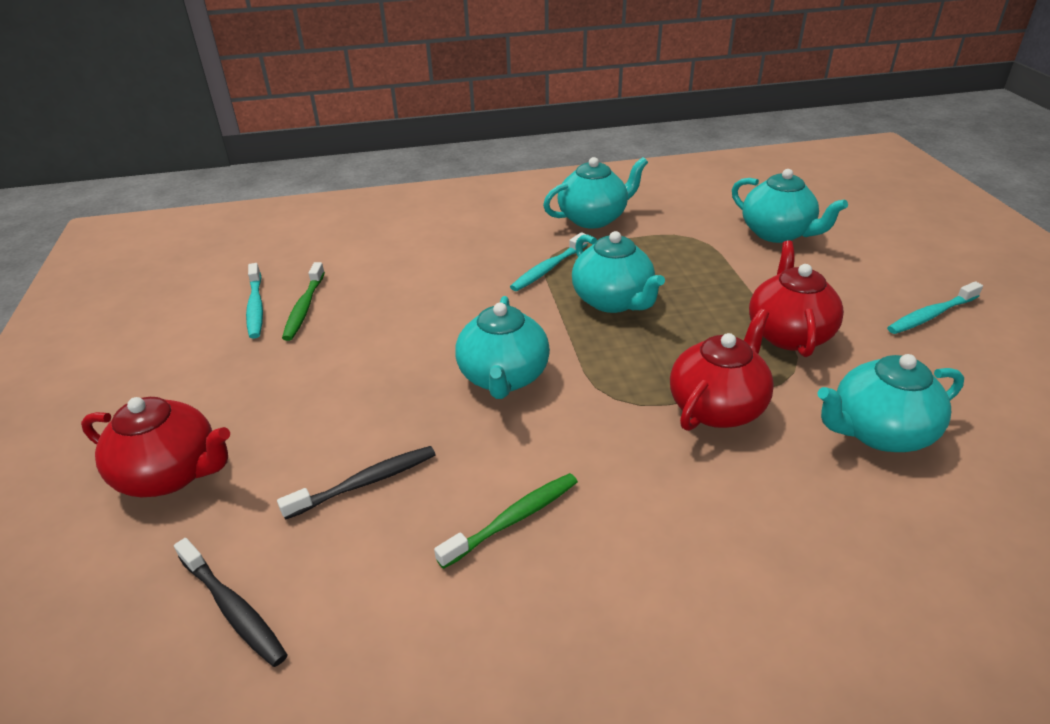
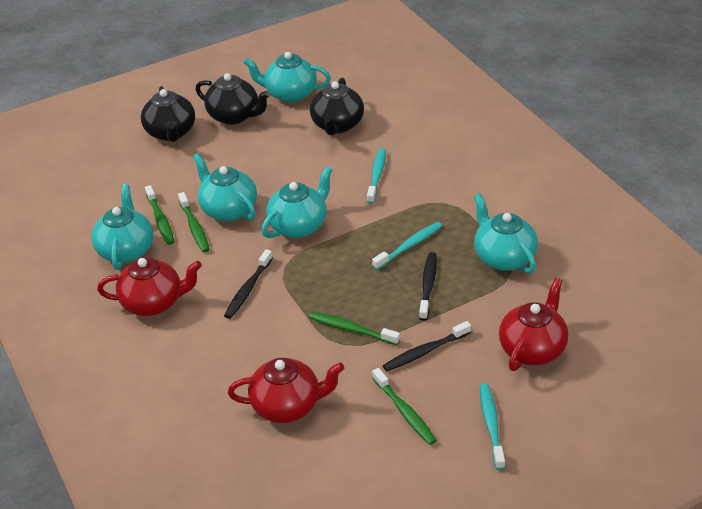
black teapot: 0 -> 3
black toothbrush: 2 -> 3
green toothbrush: 2 -> 4

